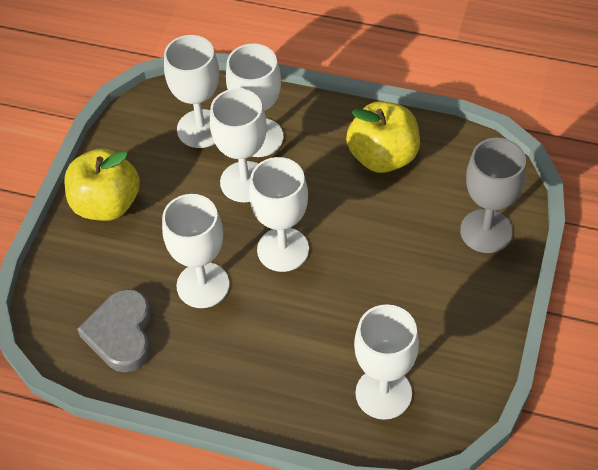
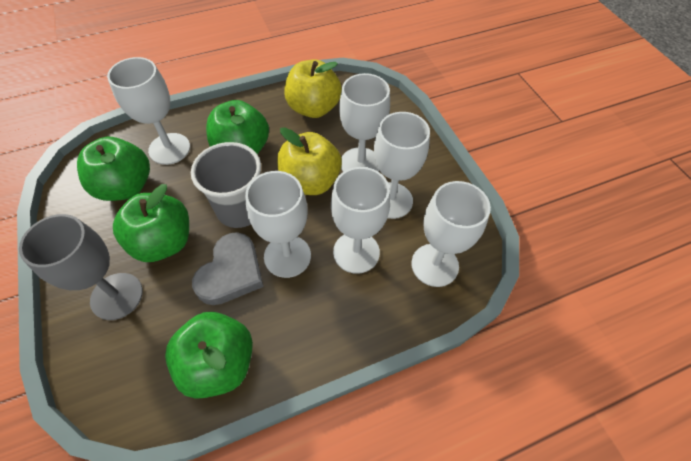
green apple: 0 -> 4
grey cup: 0 -> 1

